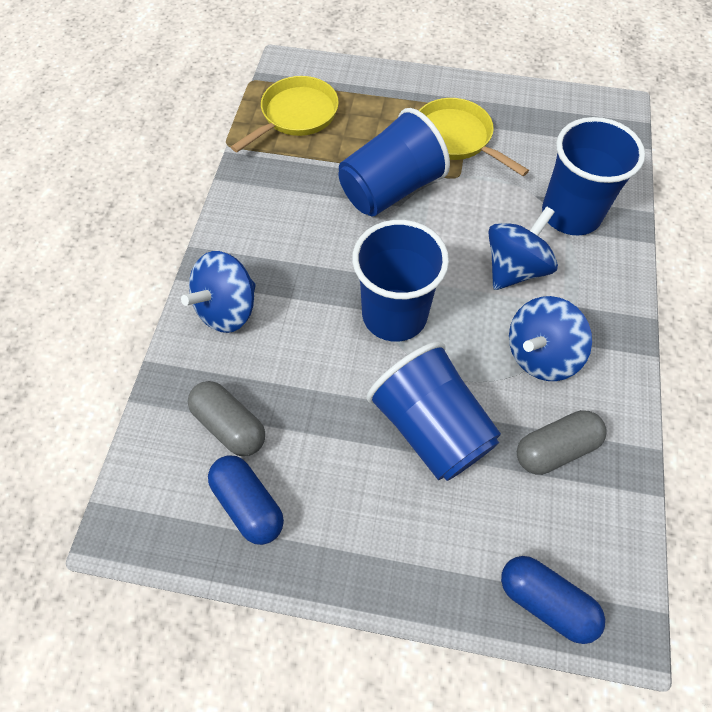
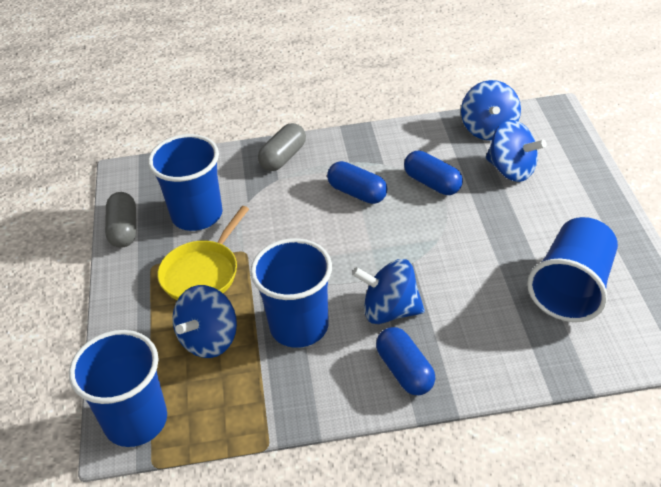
blue capsule: 2 -> 3
blue spinning top: 3 -> 4
yellow pan: 2 -> 1

